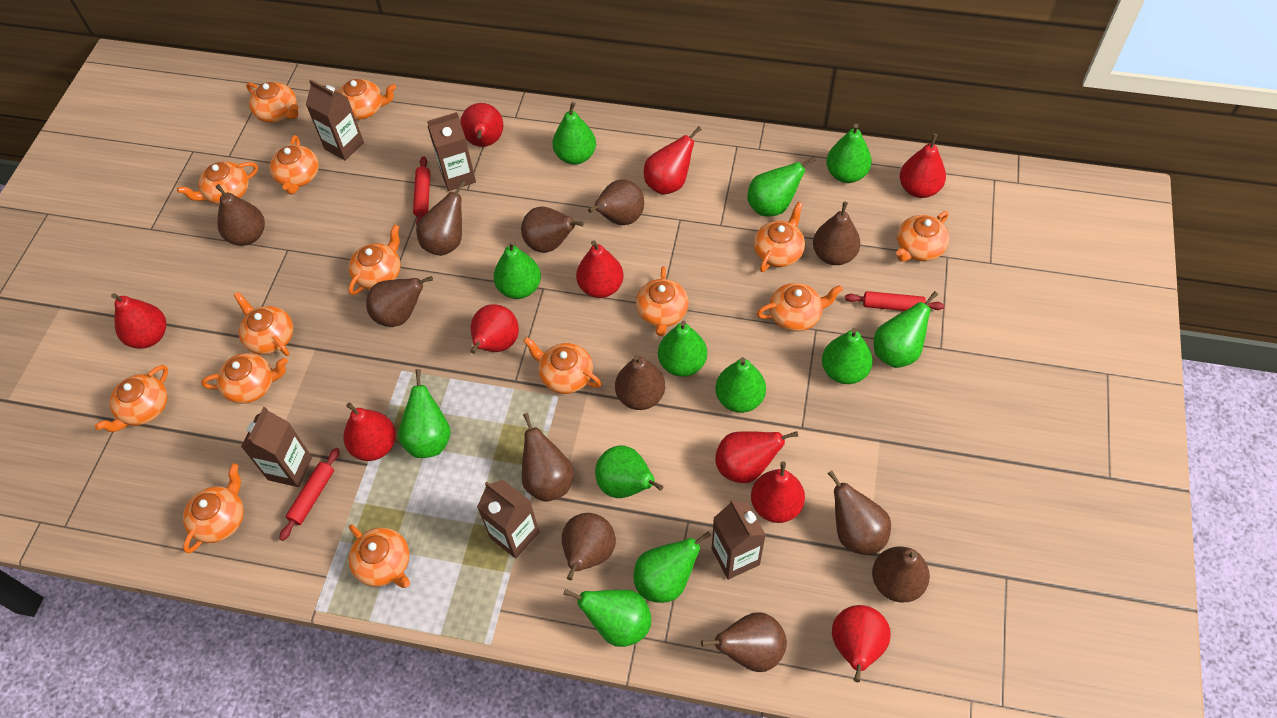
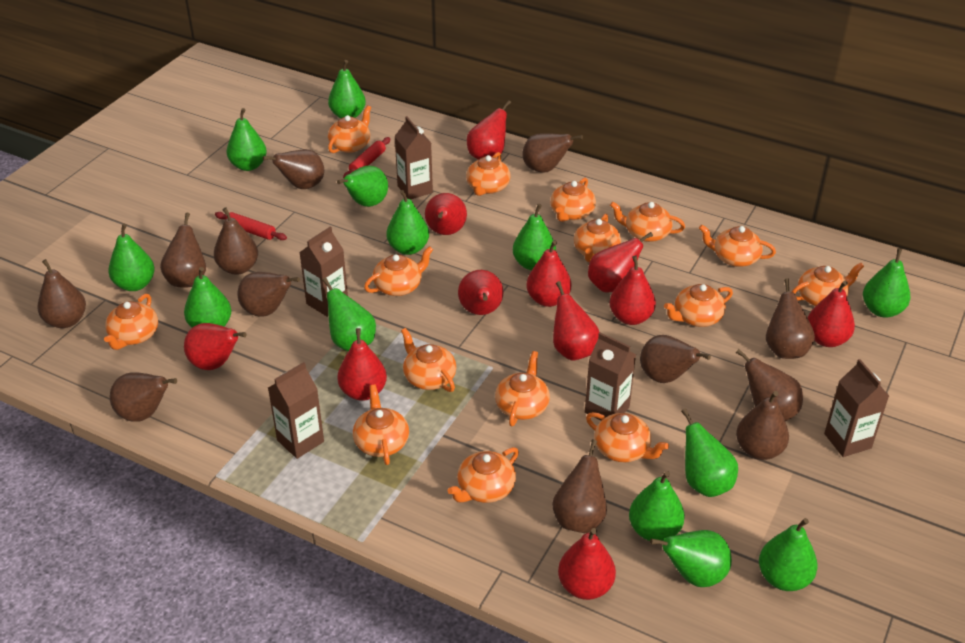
green pear: 12 -> 13
red pear: 10 -> 11
red rolling pin: 3 -> 2

